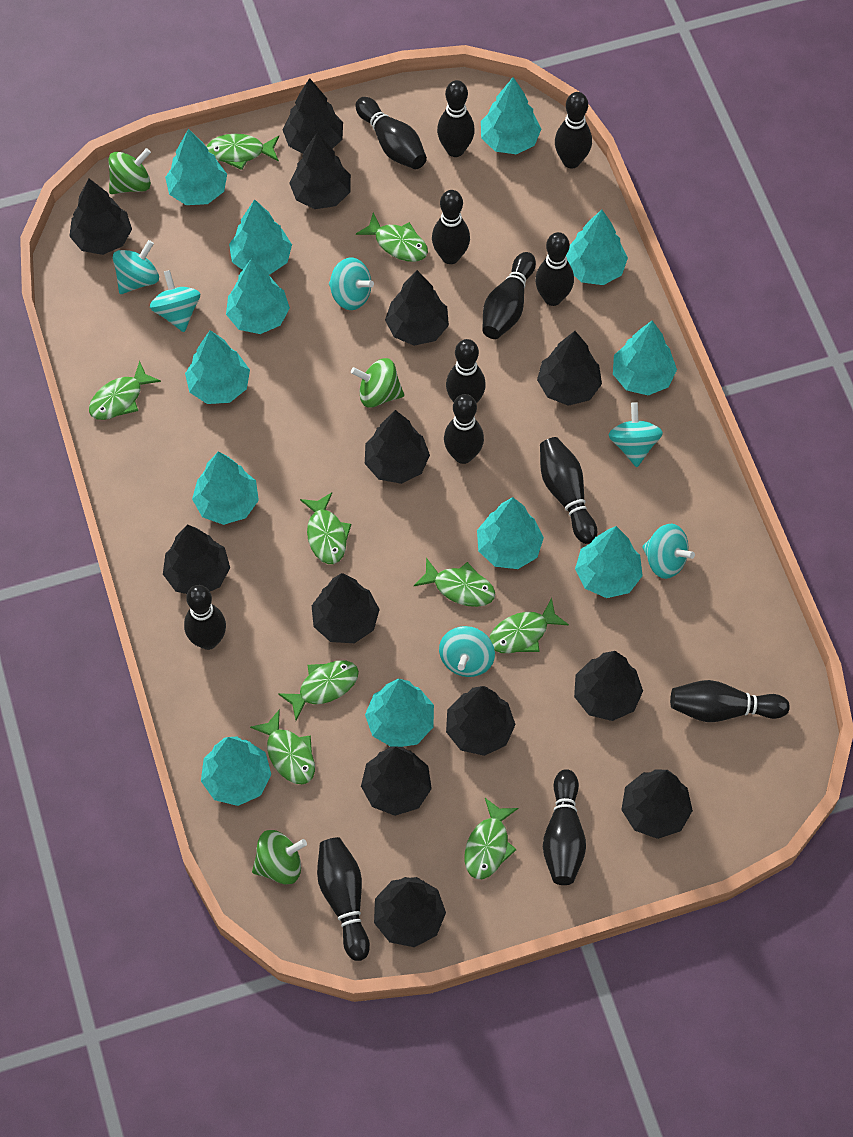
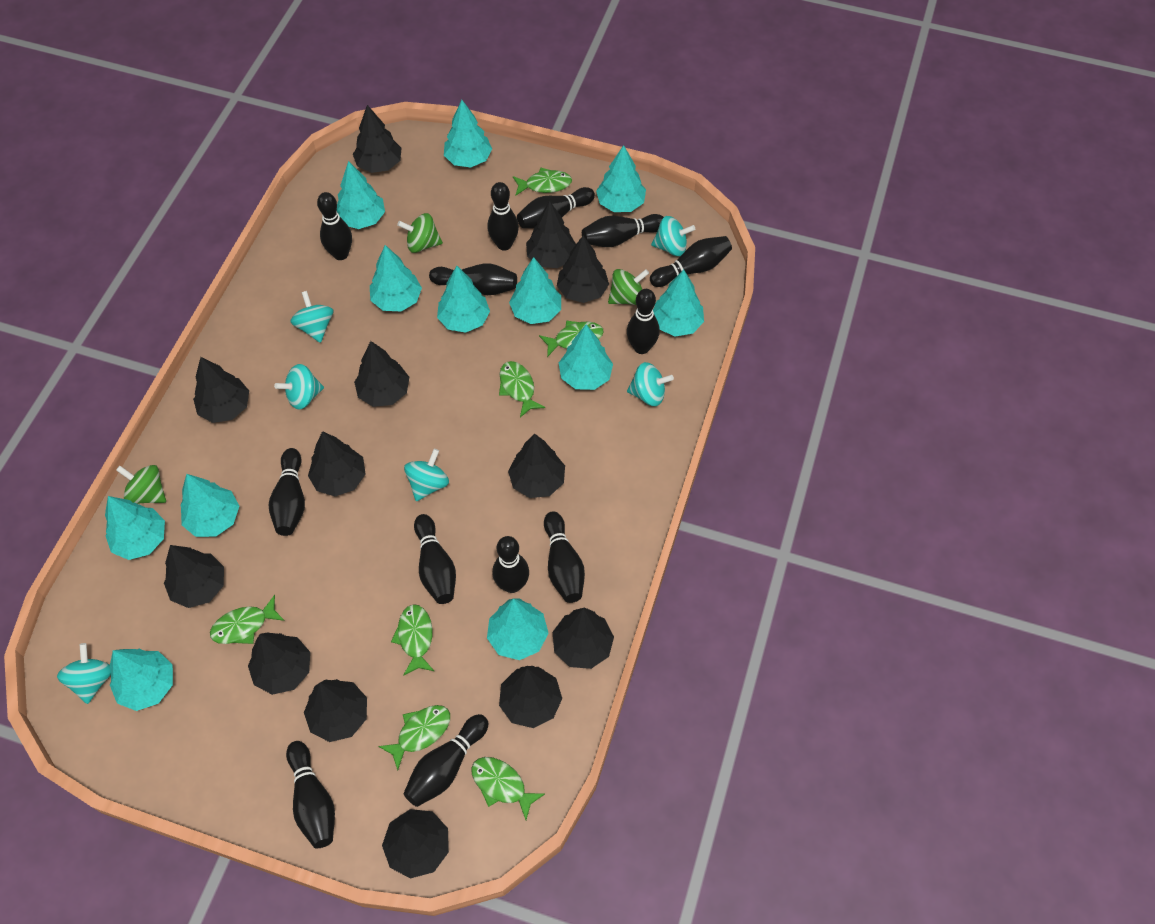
green fish: 9 -> 7

